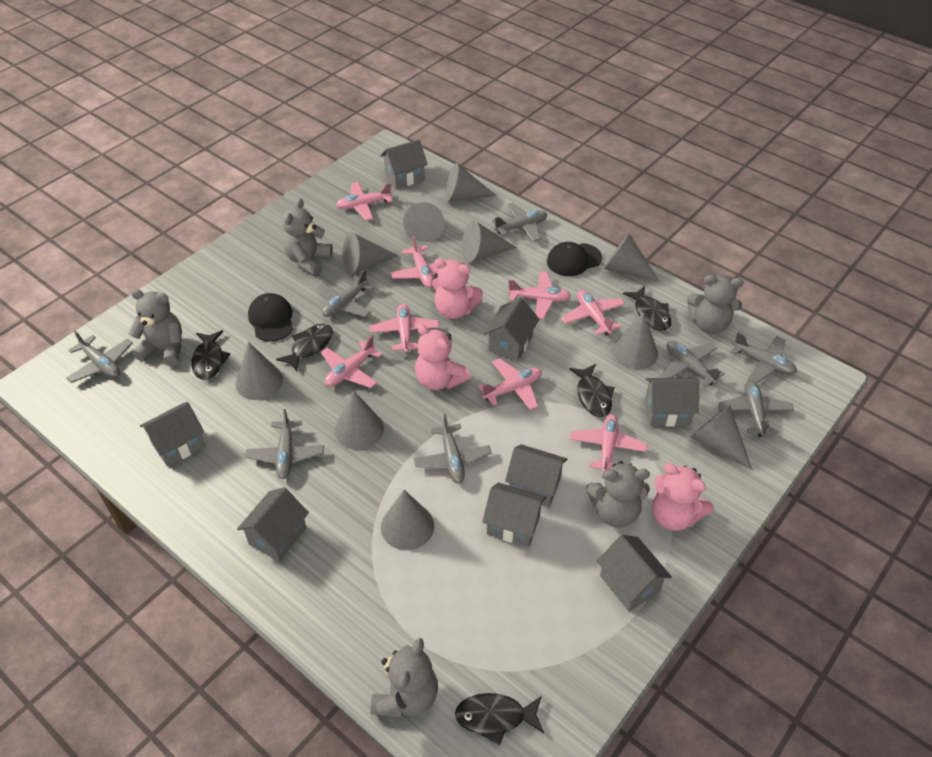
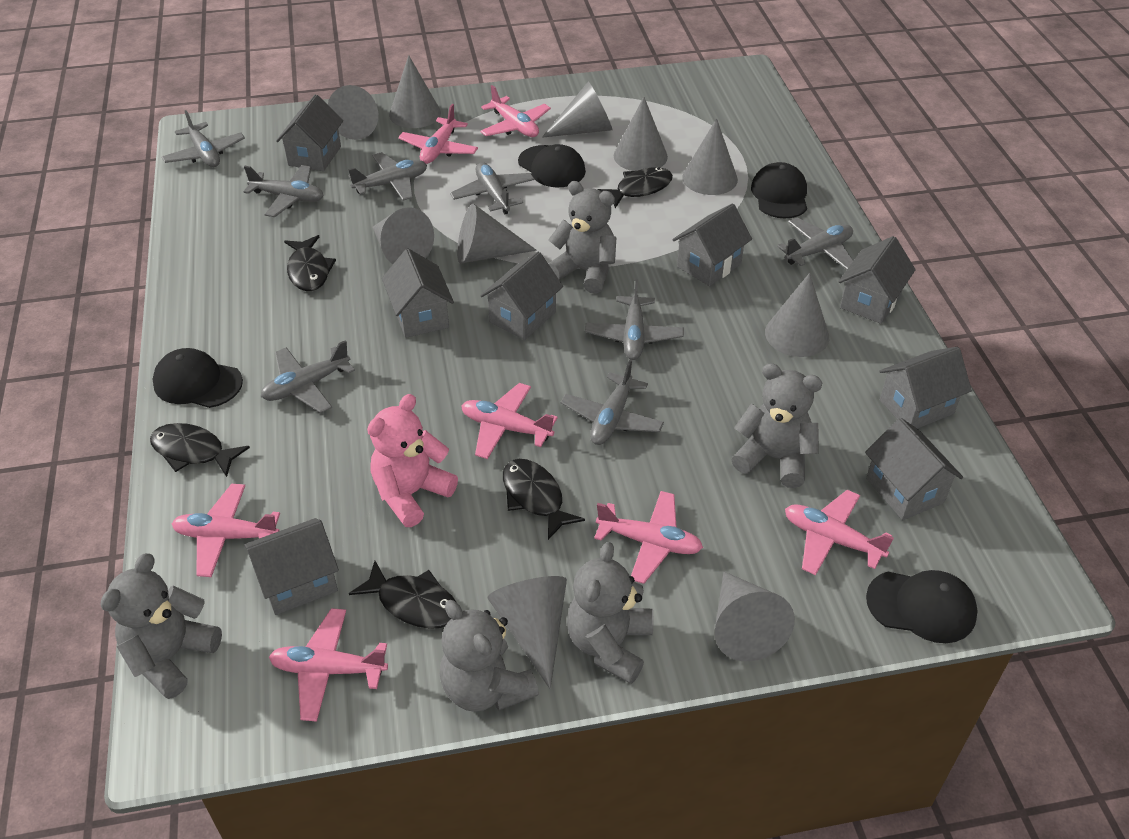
black cap: 2 -> 4
pink plane: 8 -> 7
pink teddy bear: 3 -> 1

